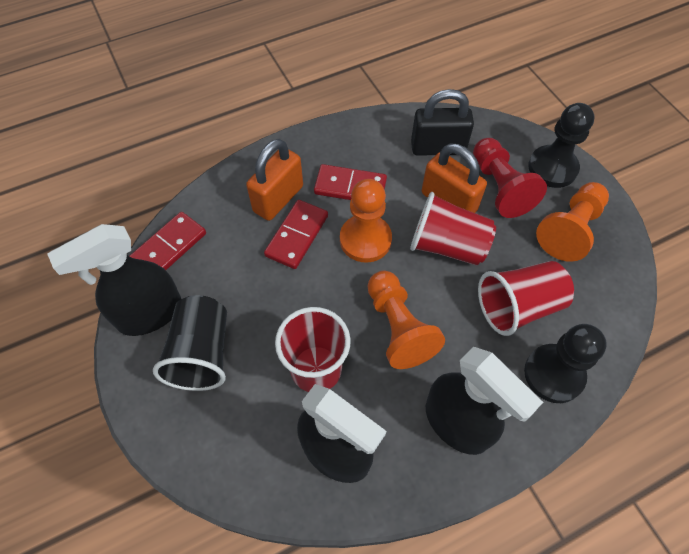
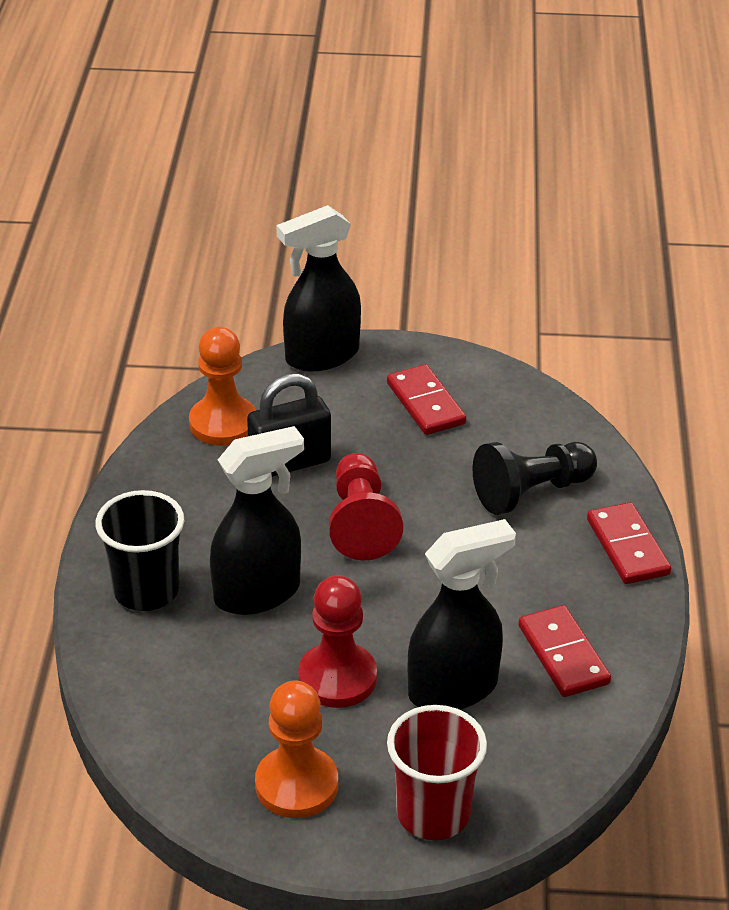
black pawn: 2 -> 1
orange padlock: 2 -> 0
orange pawn: 3 -> 2
red cup: 3 -> 1
red pawn: 1 -> 2

